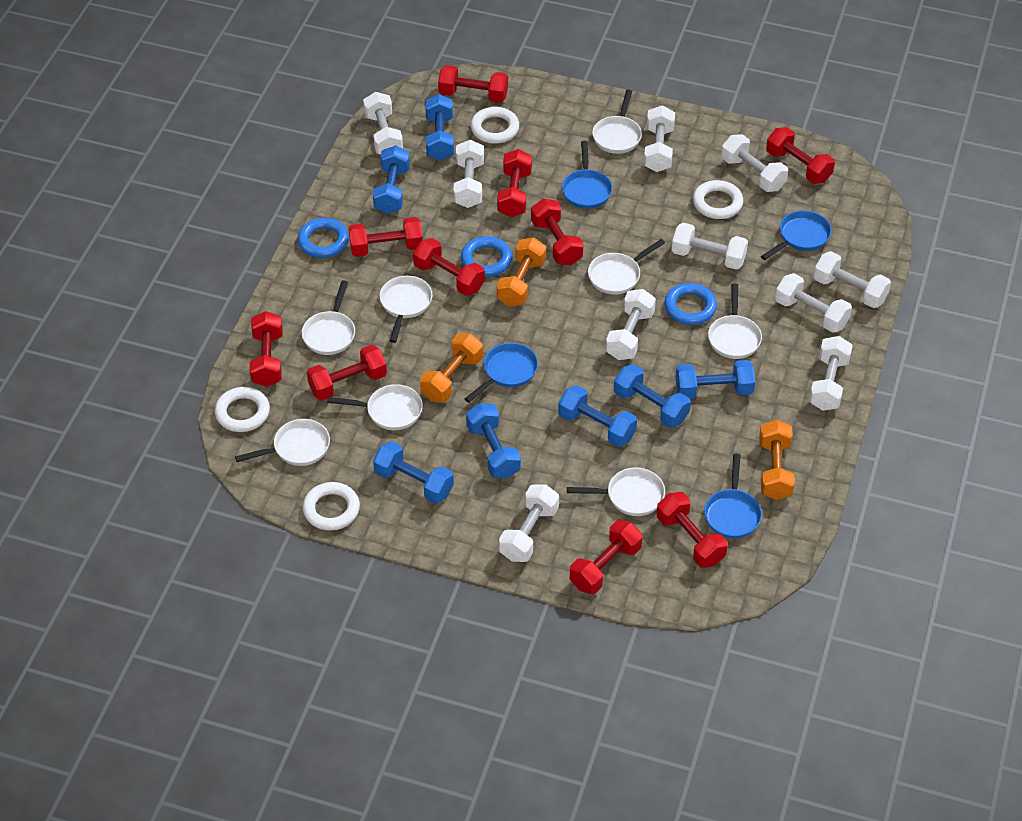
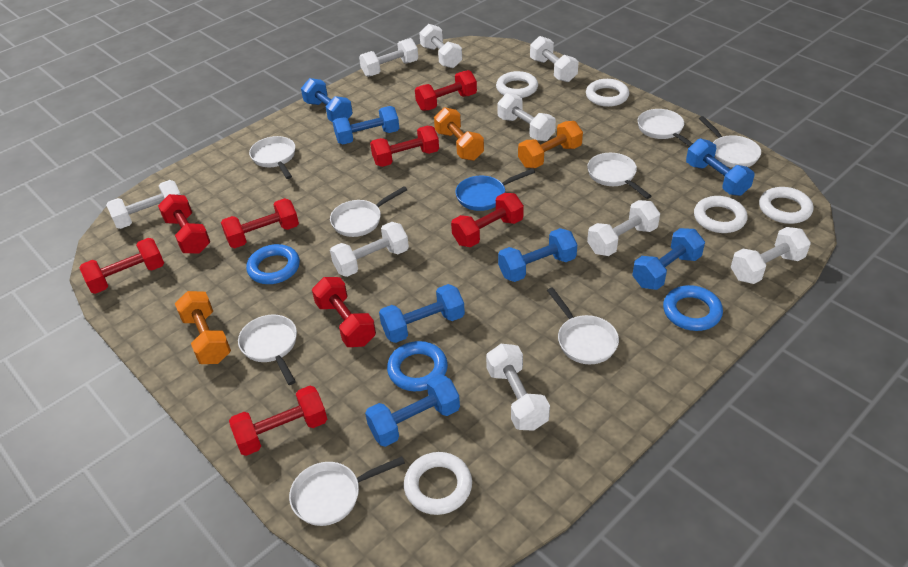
blue pan: 4 -> 1
red dumbbell: 10 -> 8
white dumbbell: 10 -> 9
white ring: 4 -> 5

